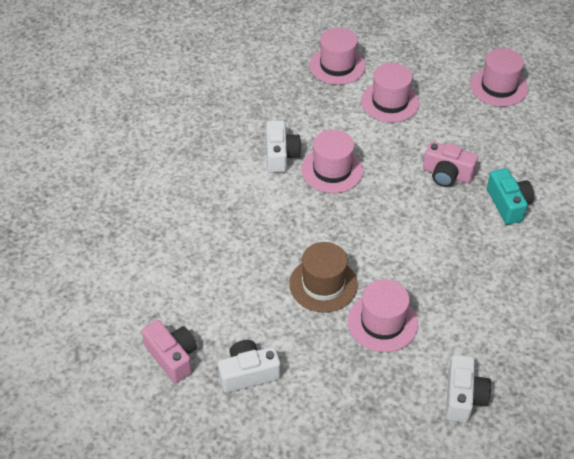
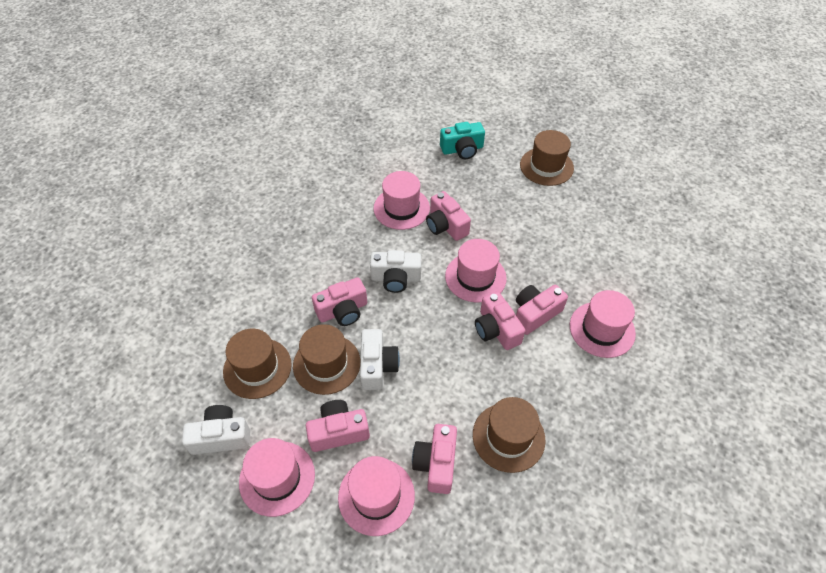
brown hat: 1 -> 4
pink camera: 2 -> 6

